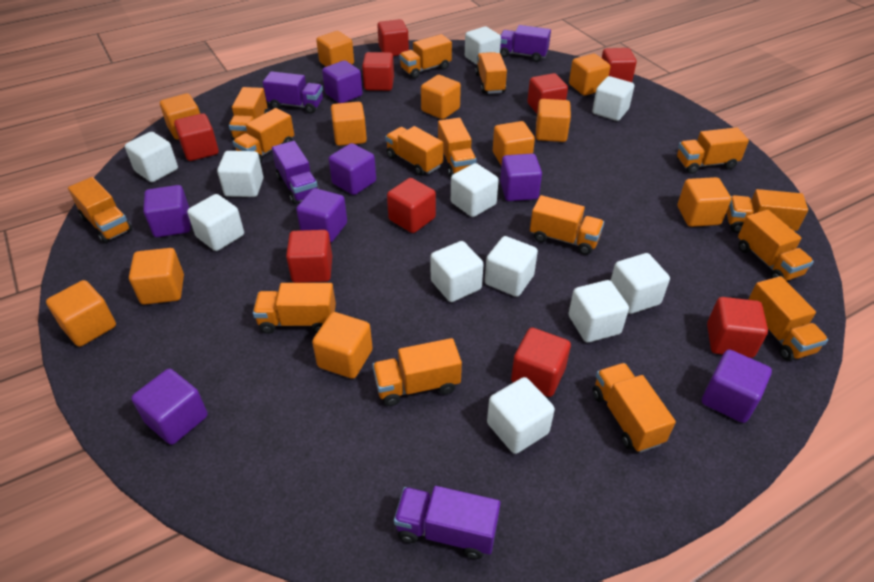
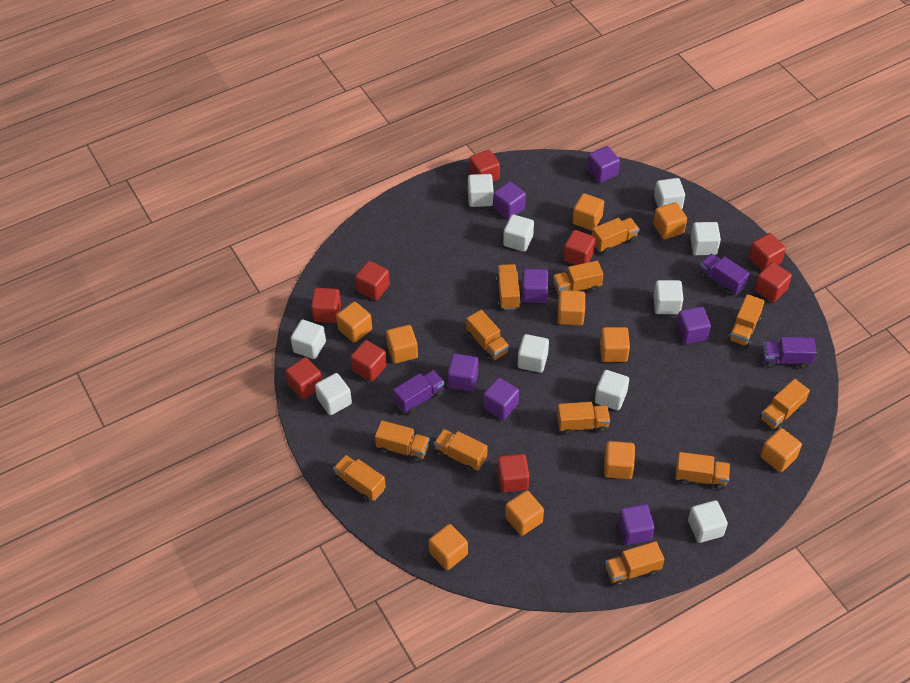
orange cube: 11 -> 10
orange truck: 15 -> 12
purple truck: 4 -> 3
white cube: 11 -> 10

